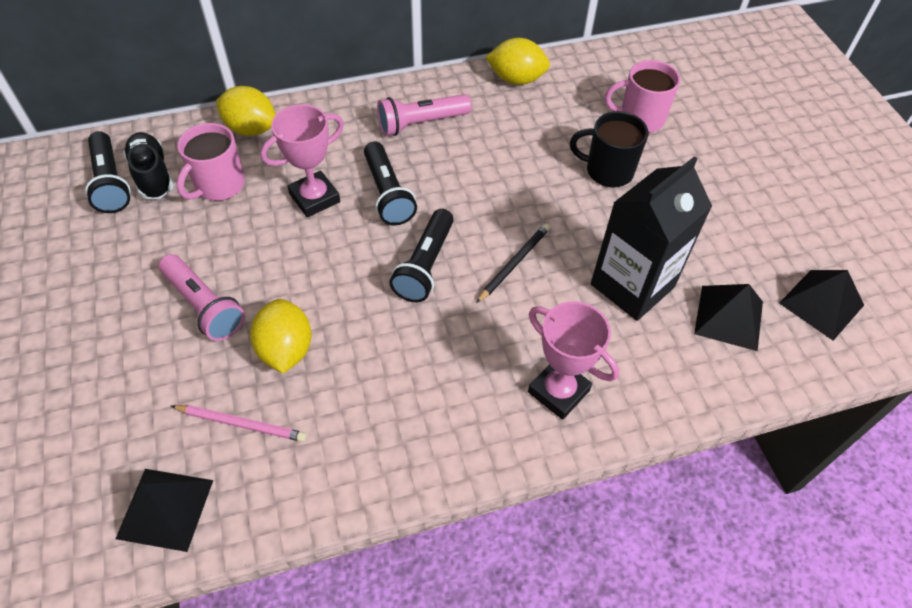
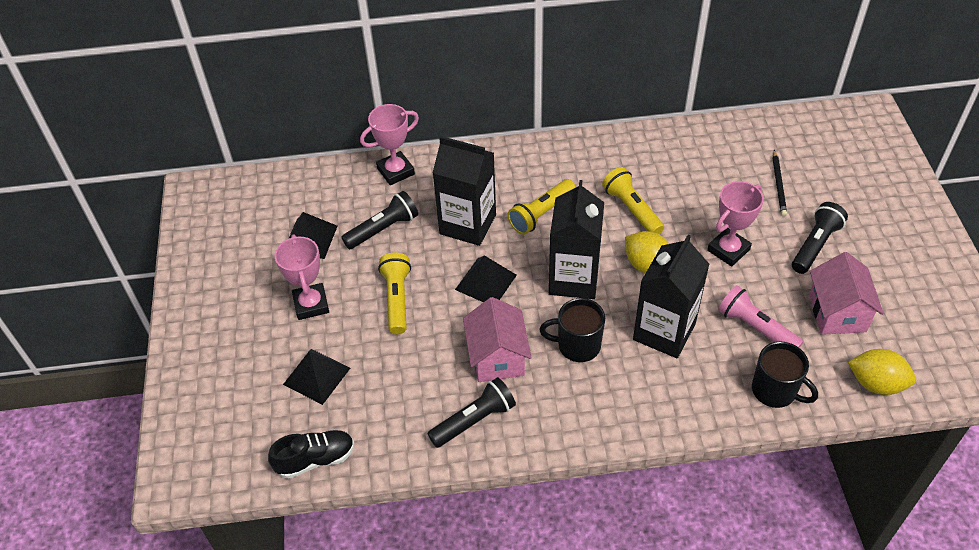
black carton: 1 -> 3
black mug: 1 -> 2
pink flashlight: 2 -> 1
pink house: 0 -> 2
pink mug: 2 -> 0
pink pencil: 1 -> 0
pink trophy: 2 -> 3
yellow flashlight: 0 -> 3
yellow lemon: 3 -> 2

